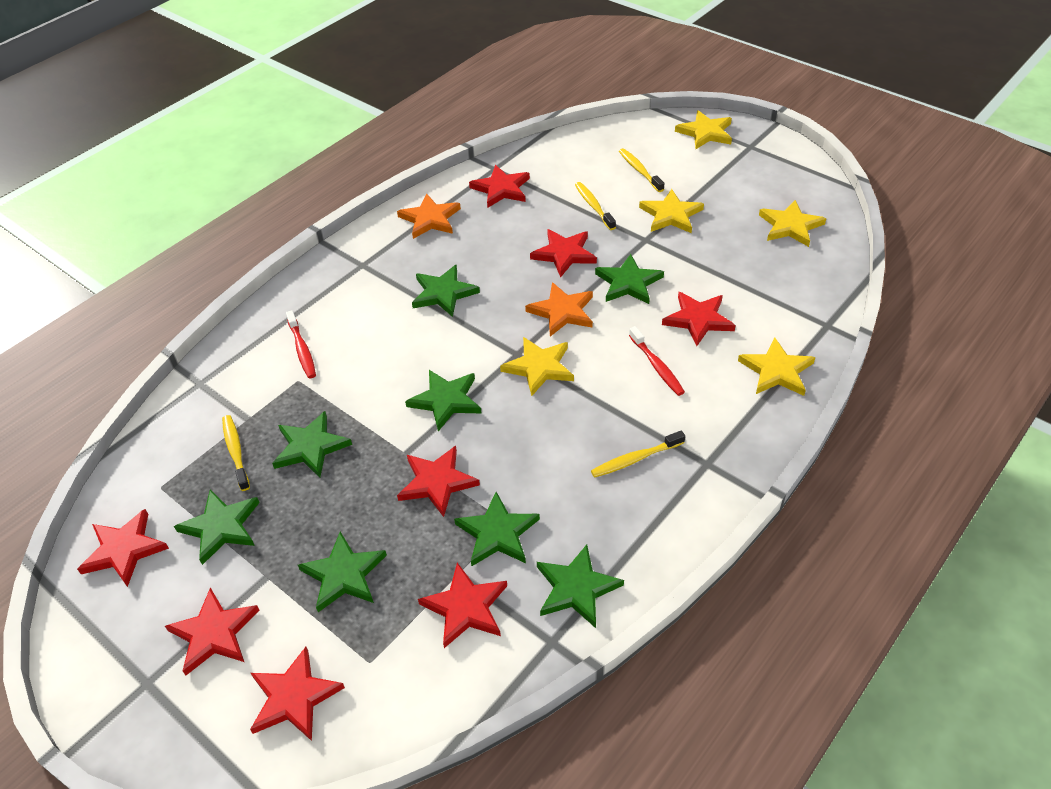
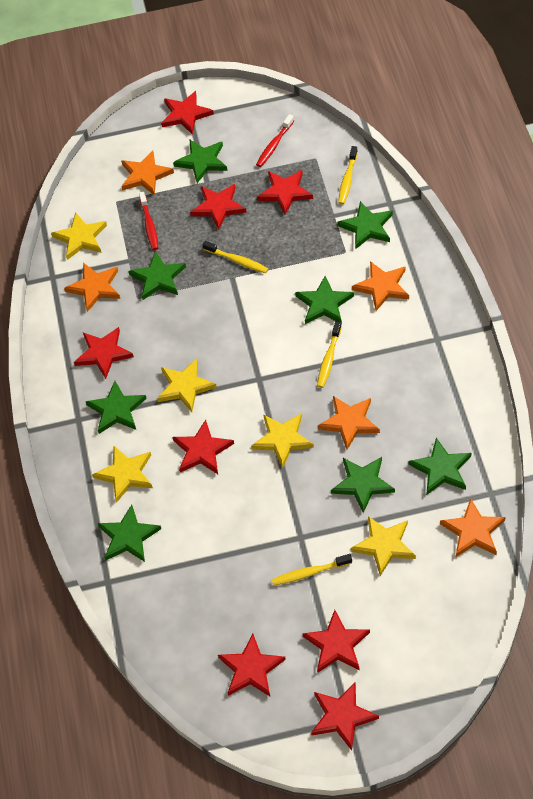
orange star: 2 -> 5

